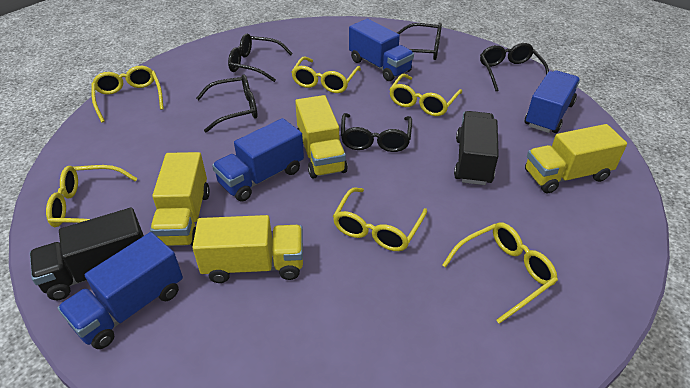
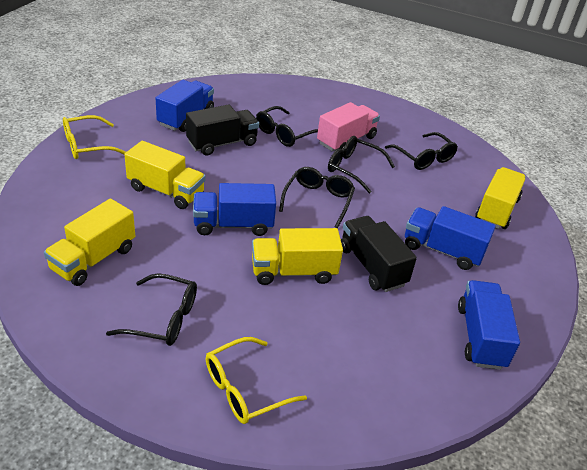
pink truck: 0 -> 1
yellow glasses: 6 -> 2

